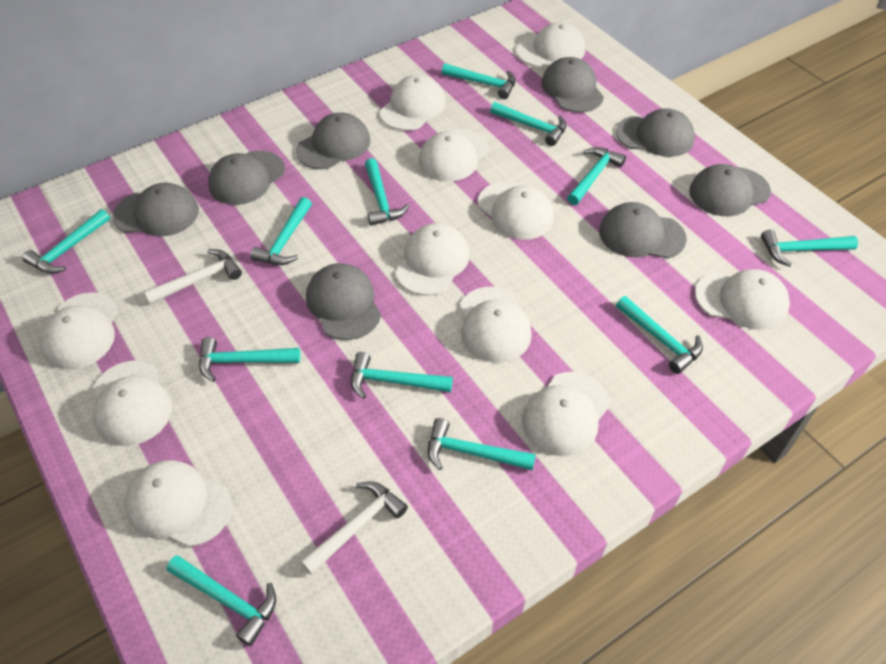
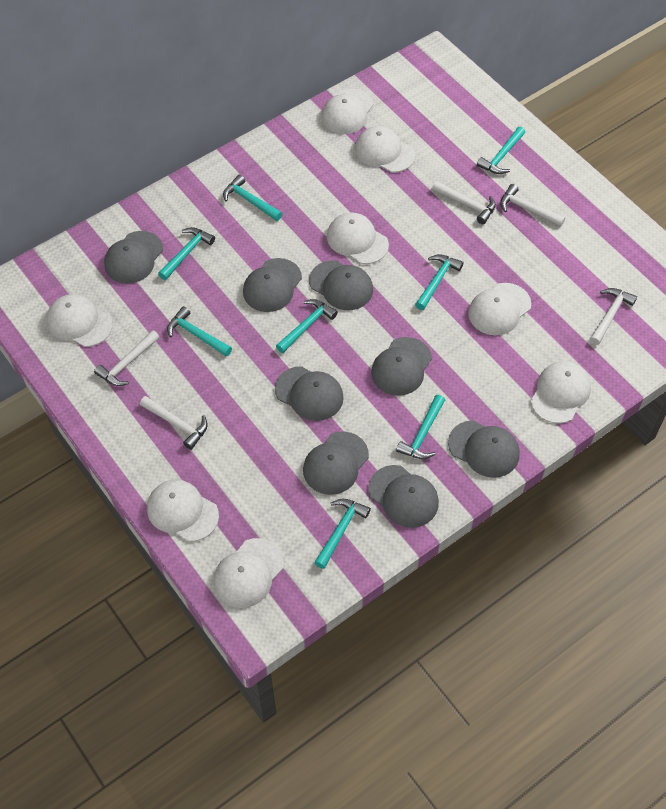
turquoise hammer: 12 -> 8
white cap: 11 -> 8
white hammer: 2 -> 5

